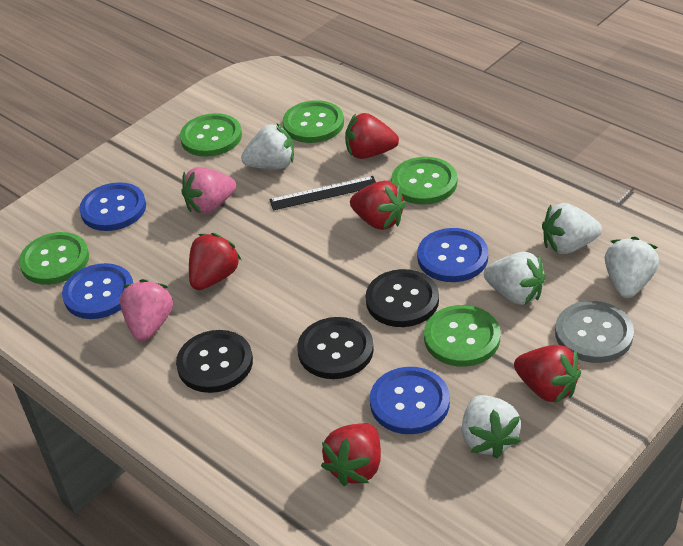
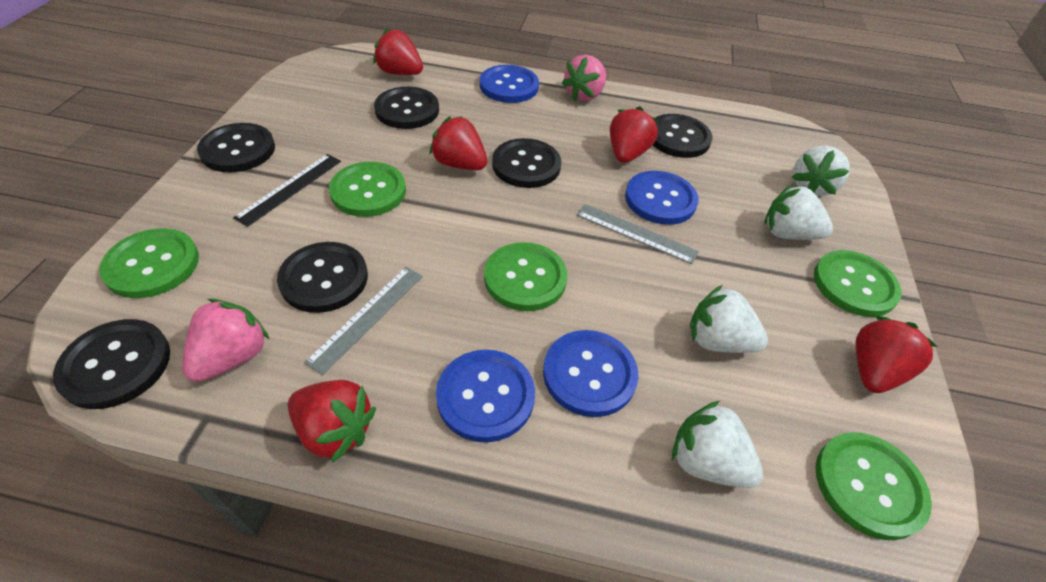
black button: 3 -> 6
grey button: 1 -> 0
grey ruler: 0 -> 2
white strawberry: 5 -> 4

